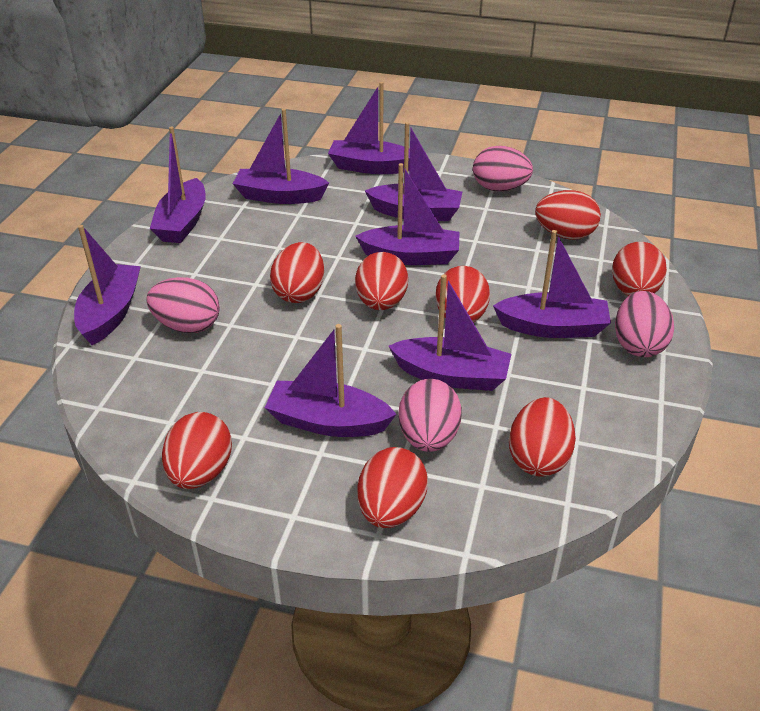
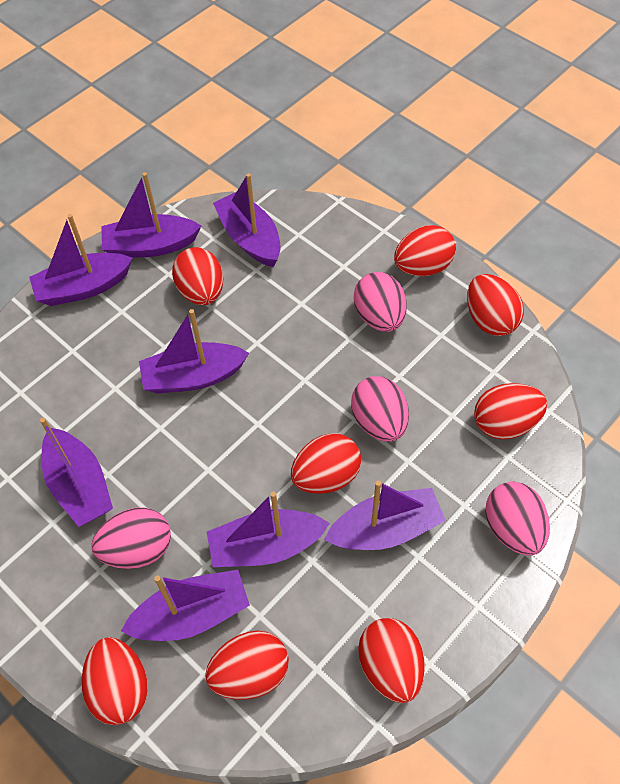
purple boat: 9 -> 8

